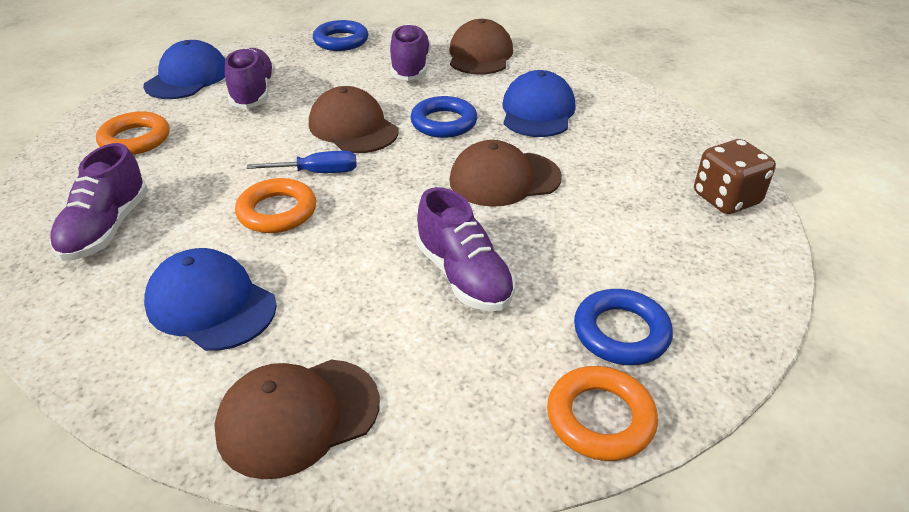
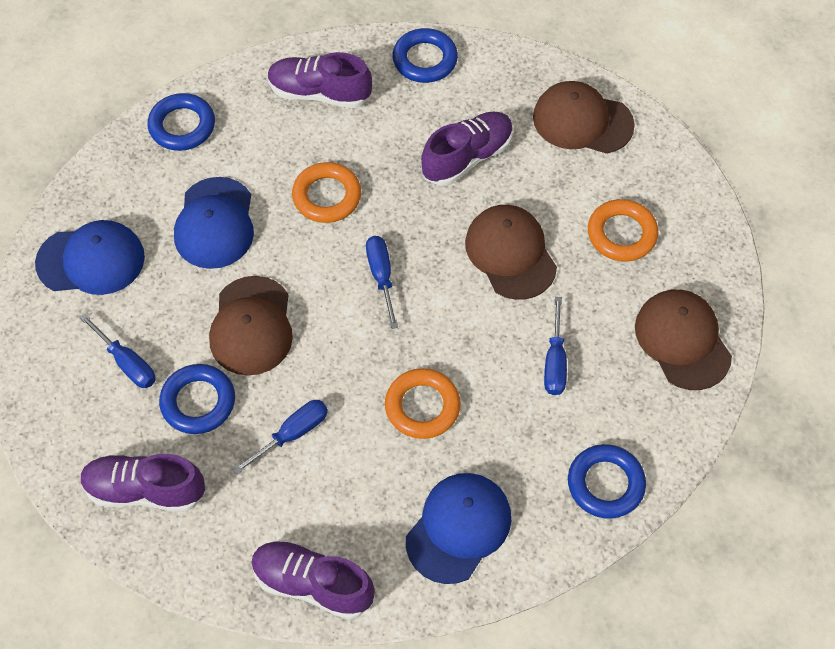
blue ring: 3 -> 4
blue screwdriver: 1 -> 4
brown dice: 1 -> 0

